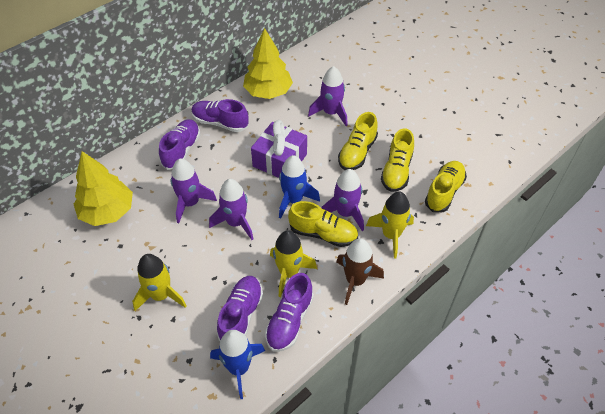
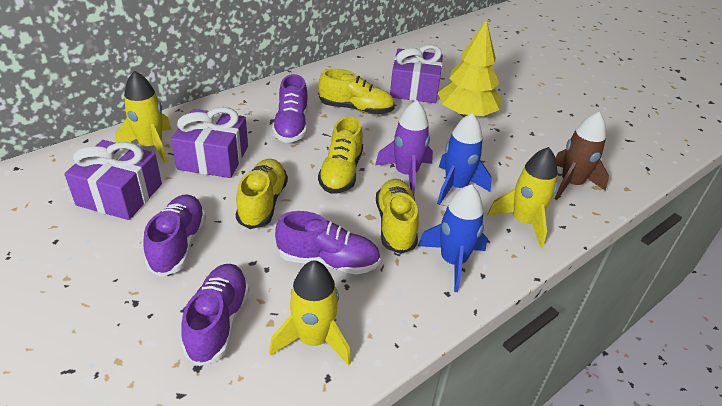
purple gift: 1 -> 3
purple rocket: 4 -> 1
yellow tree: 2 -> 1

